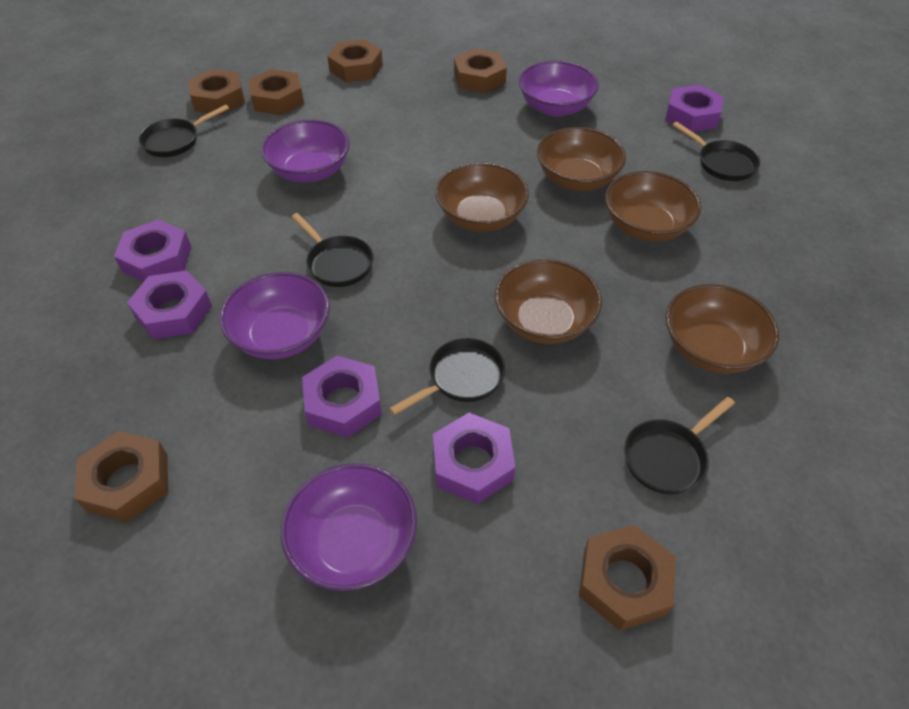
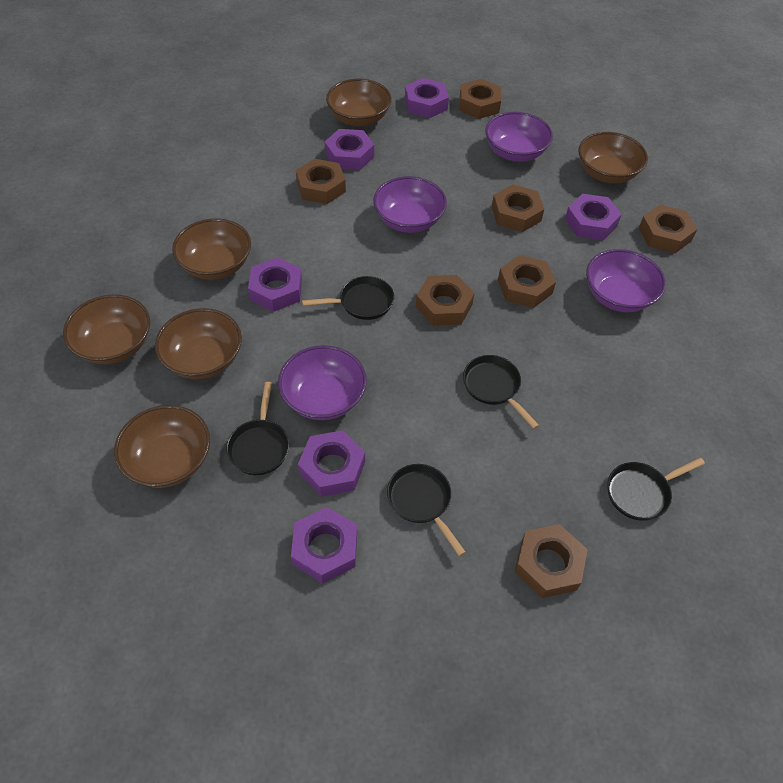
brown bowl: 5 -> 6
brown nut: 6 -> 7
purple nut: 5 -> 6

